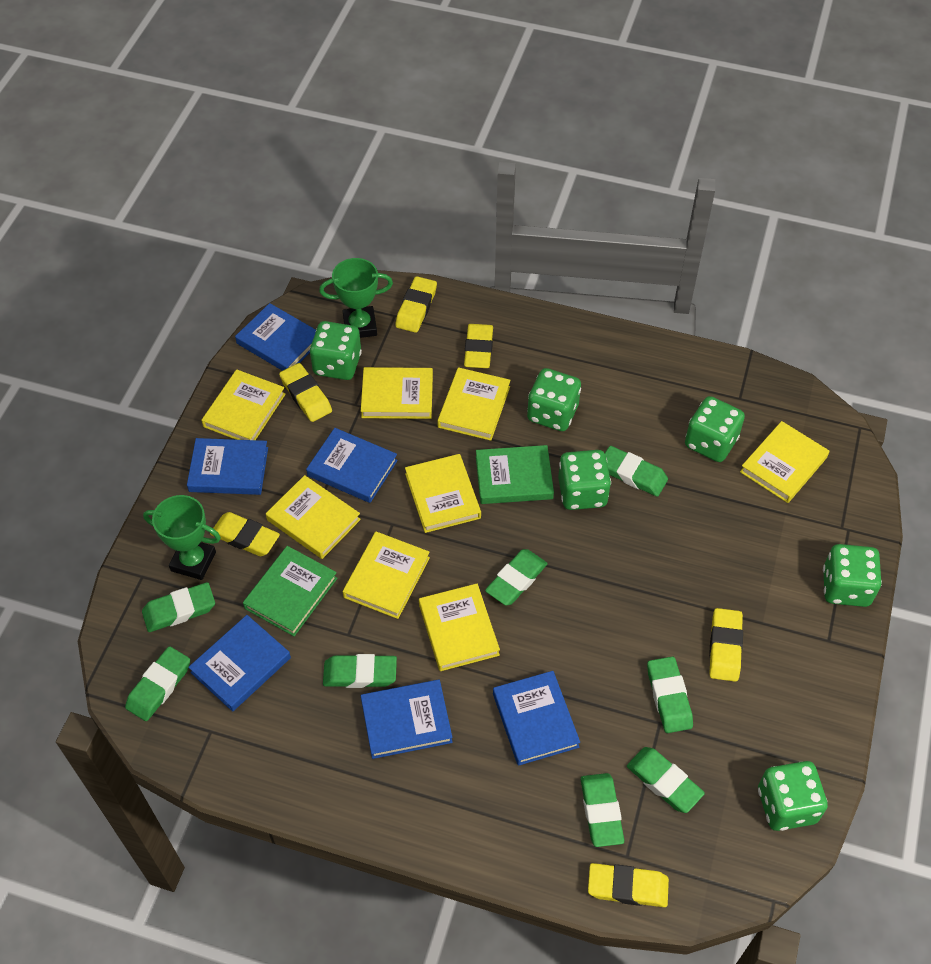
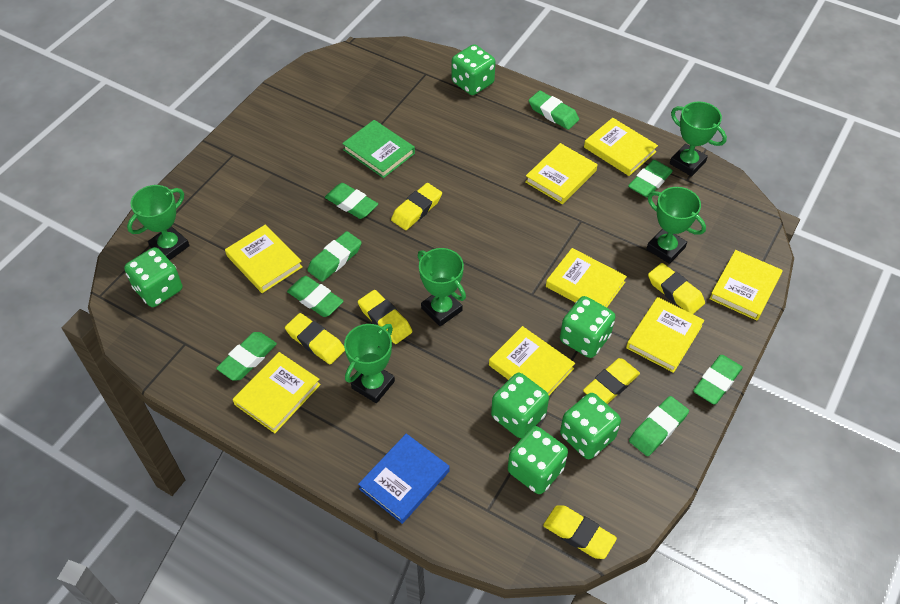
blue book: 6 -> 1
green book: 2 -> 1
green trophy: 2 -> 5

